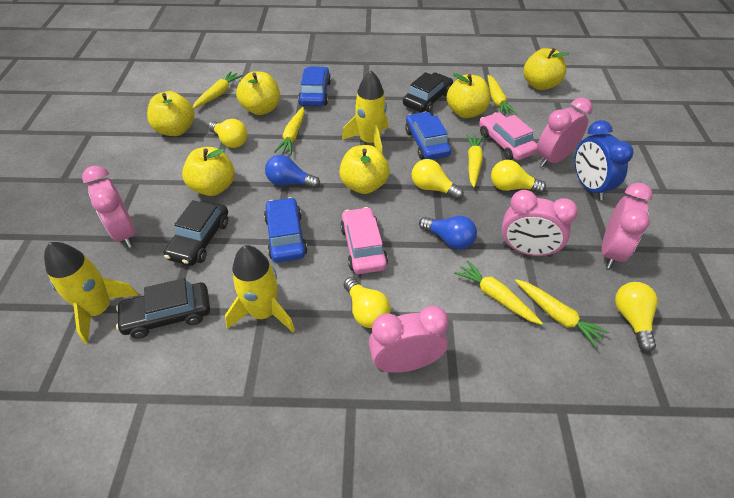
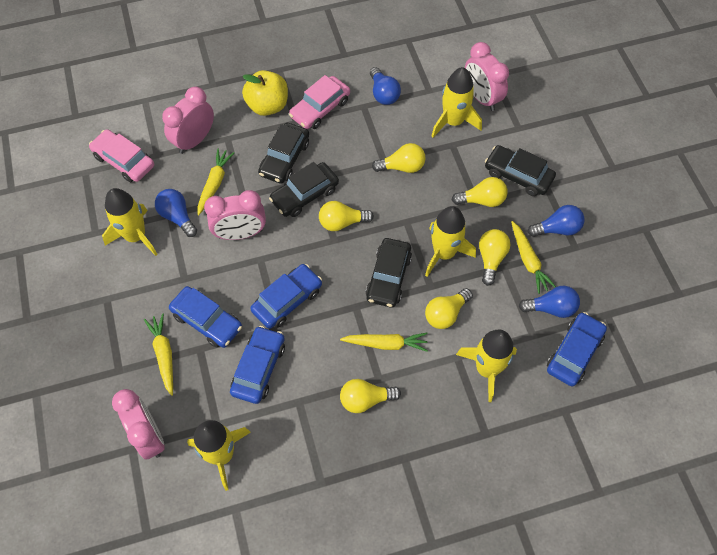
black car: 3 -> 4
blue car: 3 -> 4
blue clock: 1 -> 0
blue light bulb: 2 -> 4
pink clock: 5 -> 4
yellow apple: 6 -> 1
yellow carrot: 6 -> 4
yellow light bulb: 5 -> 6
yellow rocket: 3 -> 5

